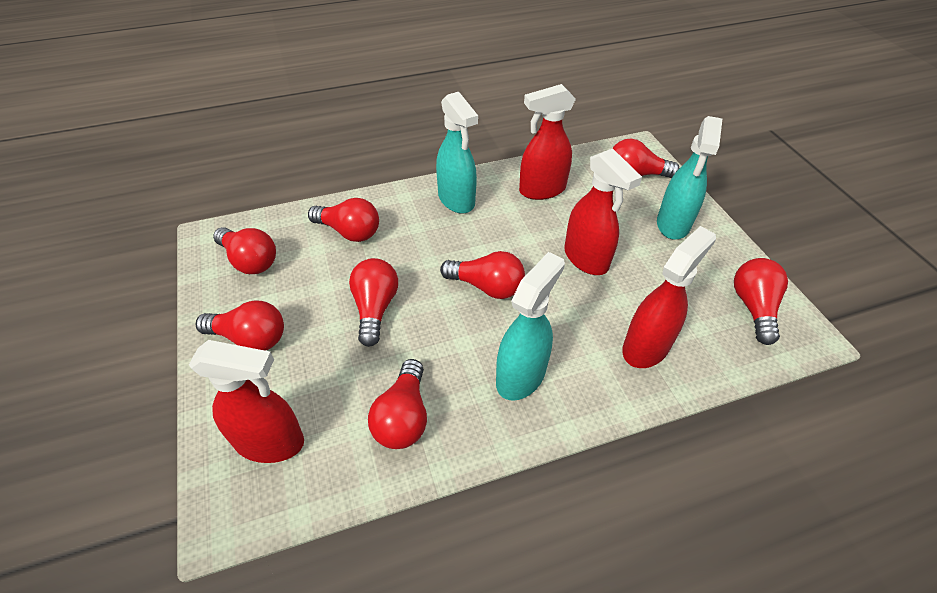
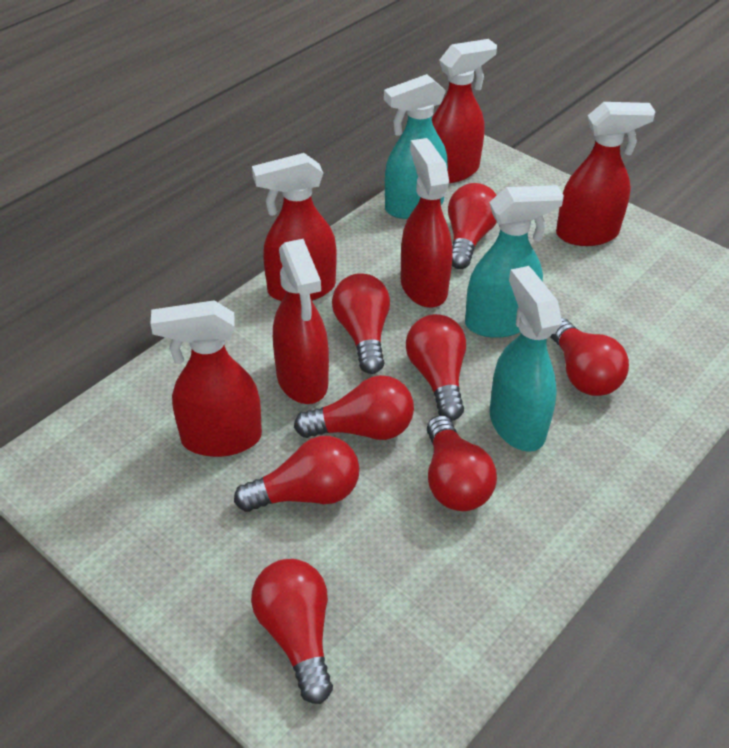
red spray bottle: 4 -> 6

